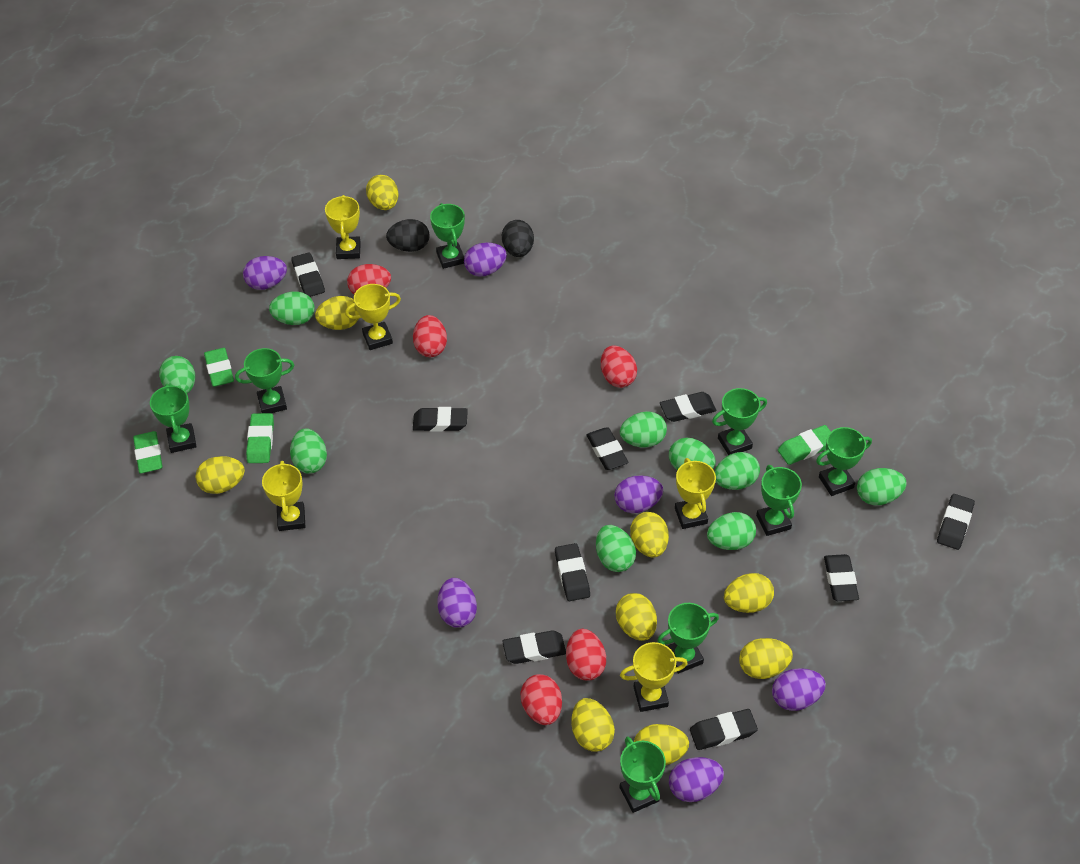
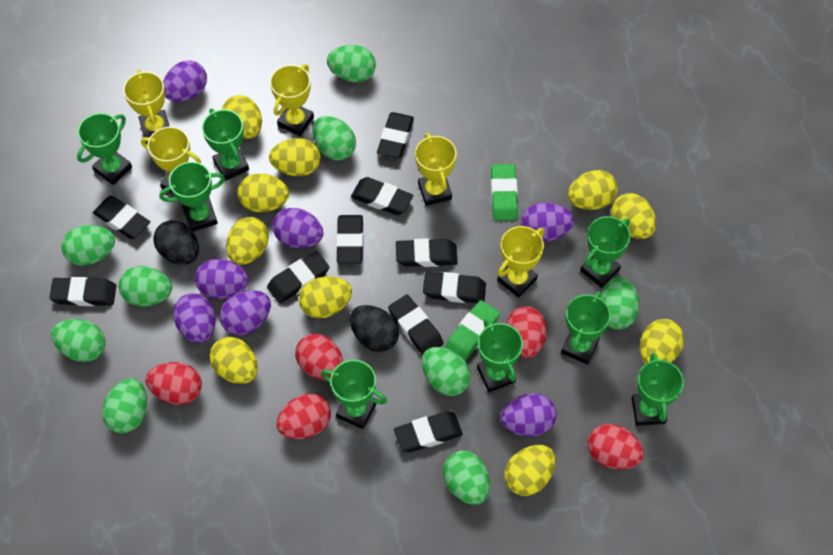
black eraser: 9 -> 10
green eraser: 4 -> 2
purple egg: 6 -> 7
yellow egg: 9 -> 10

